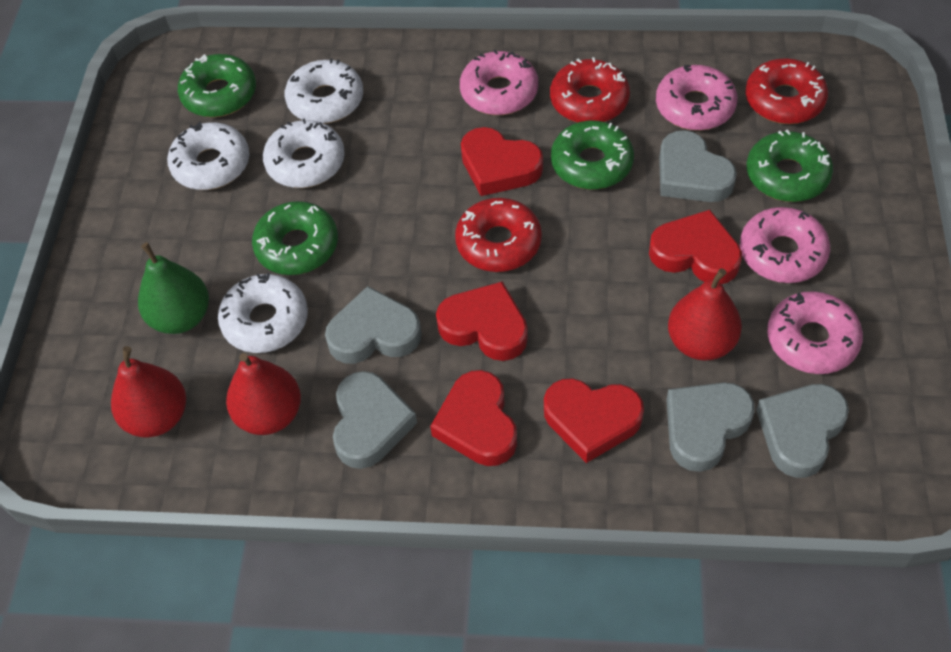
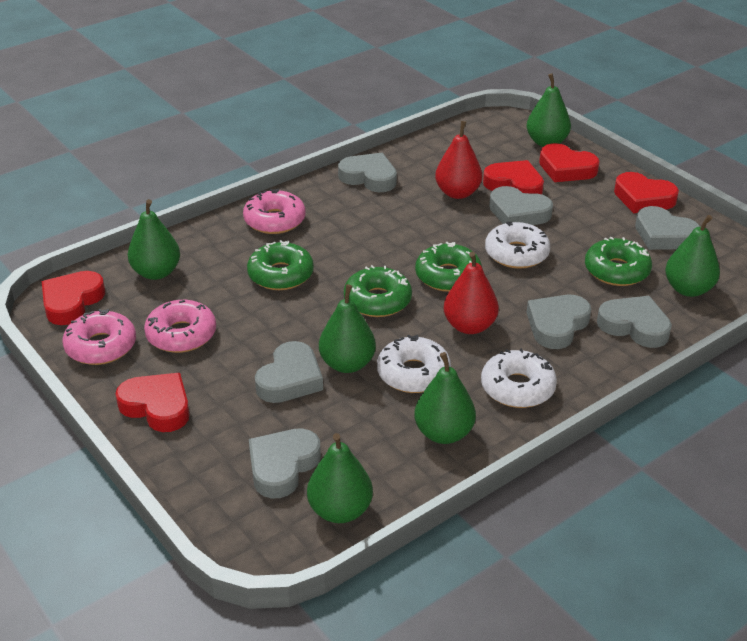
green pear: 1 -> 6
grey heart: 5 -> 7
pink donut: 4 -> 3
red donut: 3 -> 0
red pear: 3 -> 2
white donut: 4 -> 3

